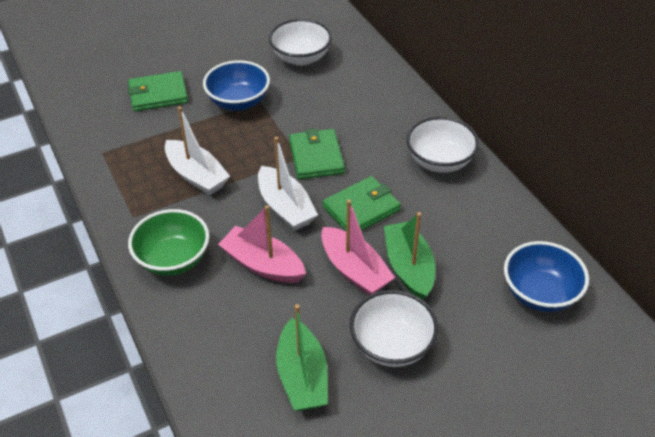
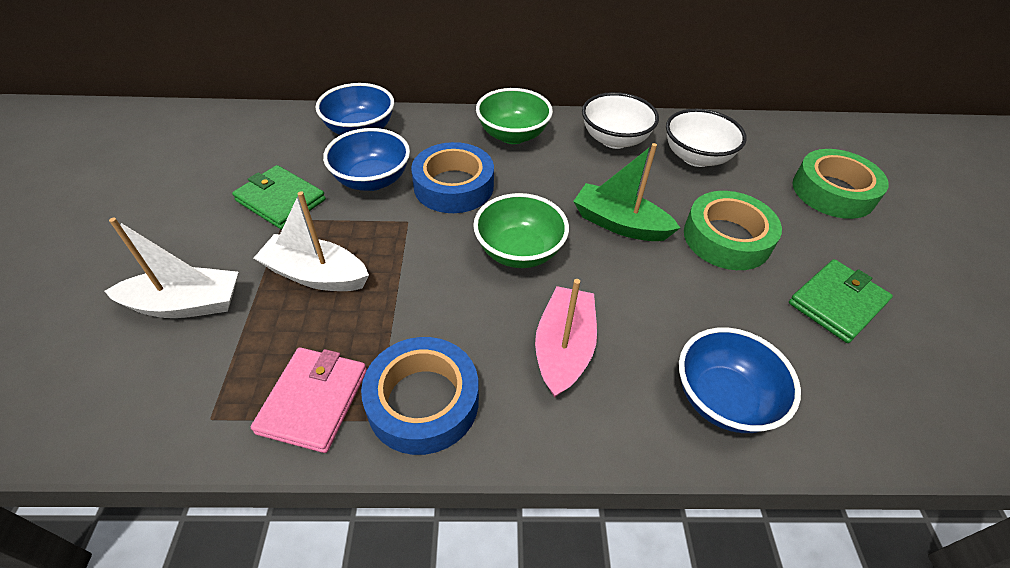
blue bowl: 2 -> 3
blue tape: 0 -> 2
green boat: 2 -> 1
green bowl: 1 -> 2
green tape: 0 -> 2
green wallet: 3 -> 2
pink boat: 2 -> 1
pink wallet: 0 -> 1
white bowl: 3 -> 2

